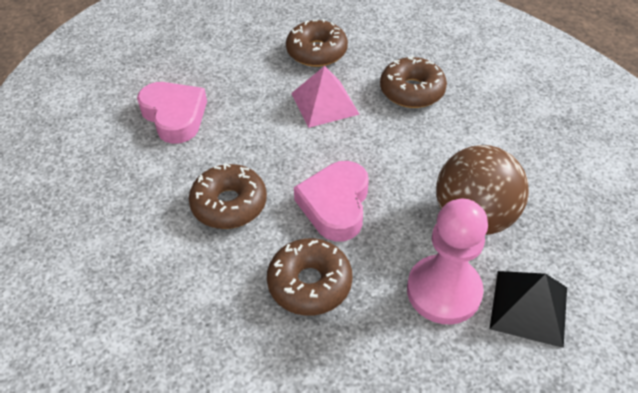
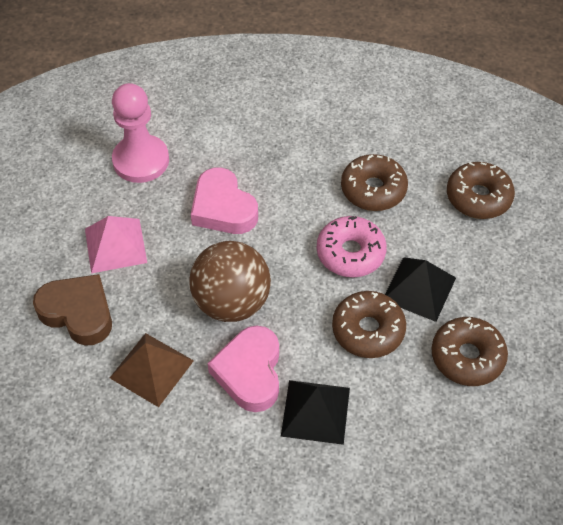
black pyramid: 1 -> 2
brown heart: 0 -> 1
brown pyramid: 0 -> 1
pink donut: 0 -> 1

